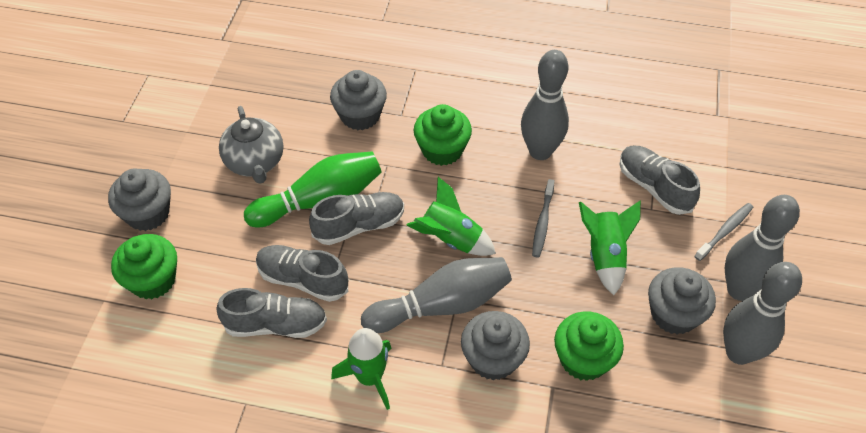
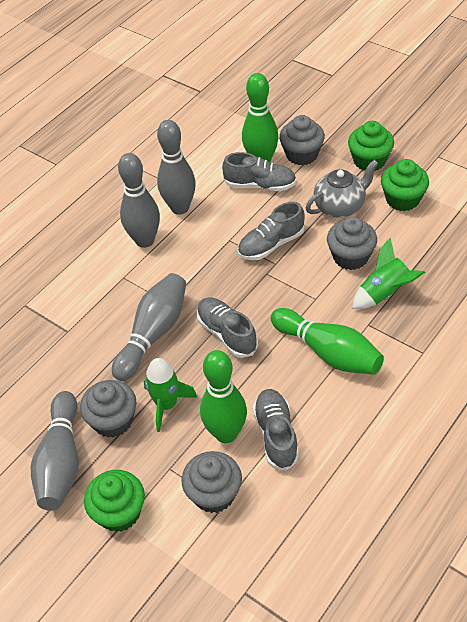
green bowling pin: 1 -> 3
green rocket: 3 -> 2
grey toothbrush: 2 -> 0

